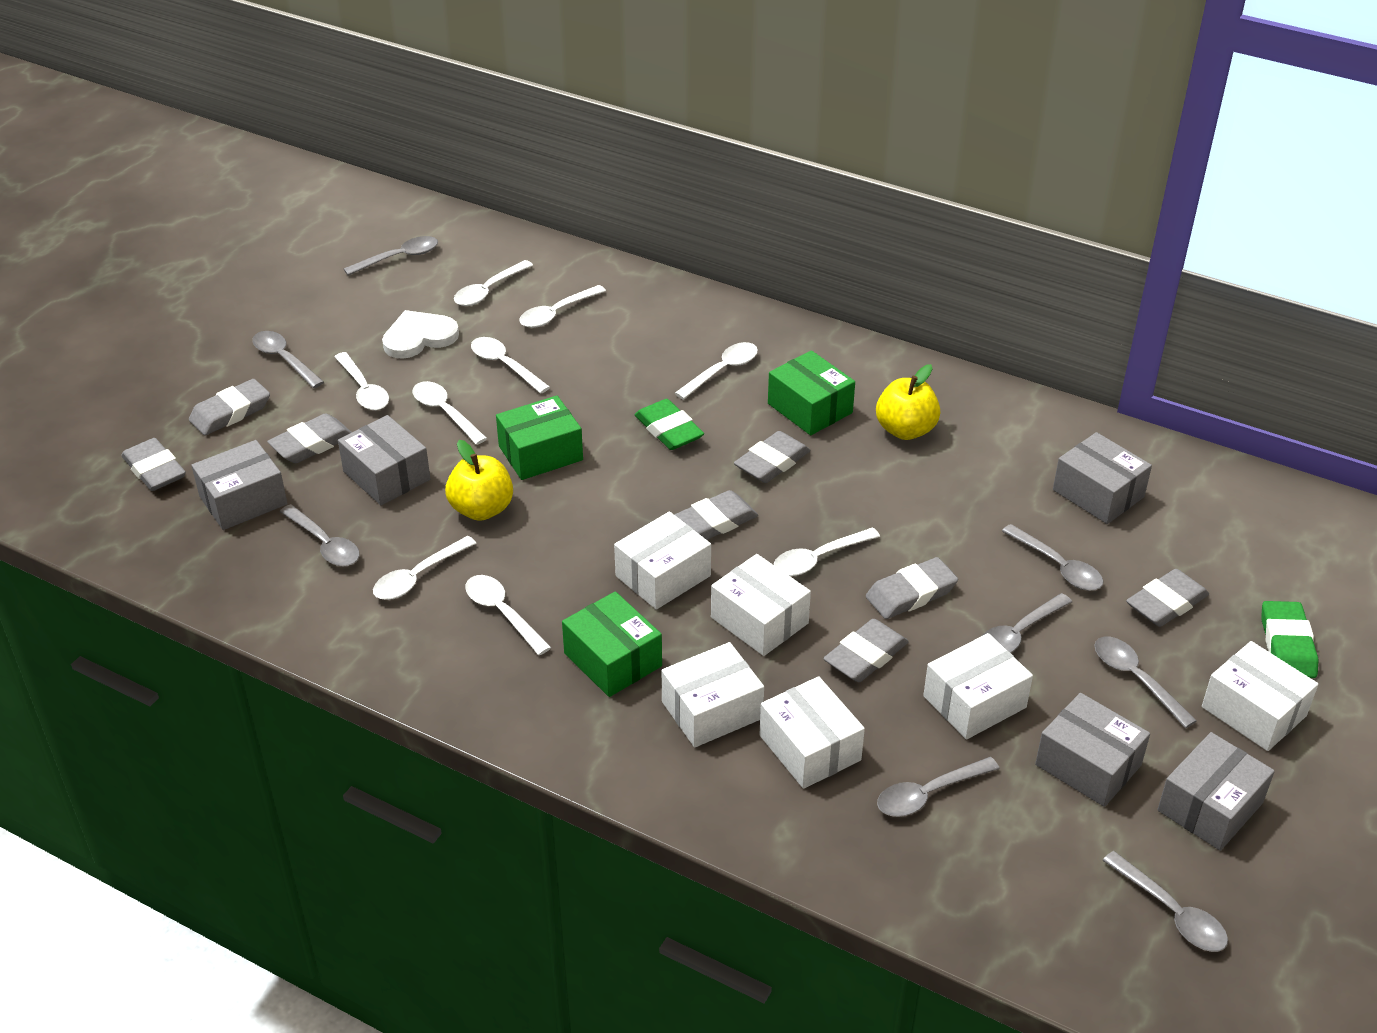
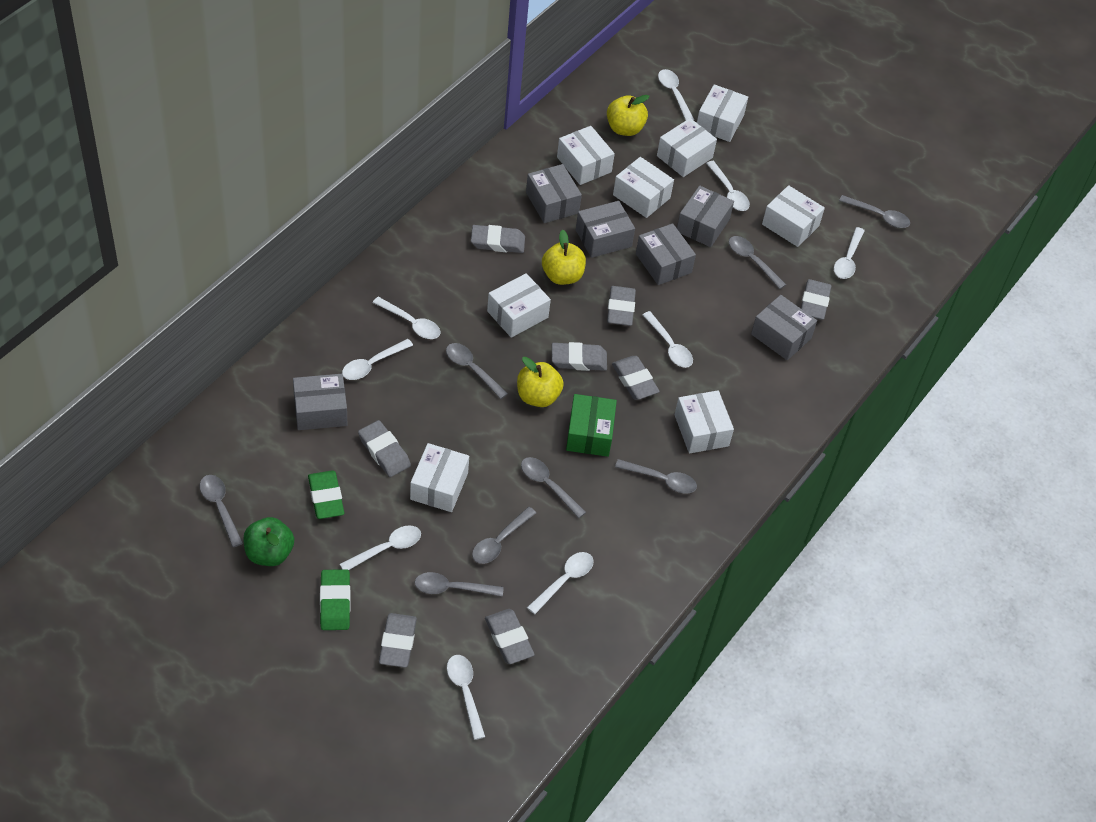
green apple: 0 -> 1
green box: 3 -> 1
grey box: 5 -> 6
white box: 6 -> 8
white heart: 1 -> 0
yellow apple: 2 -> 3

